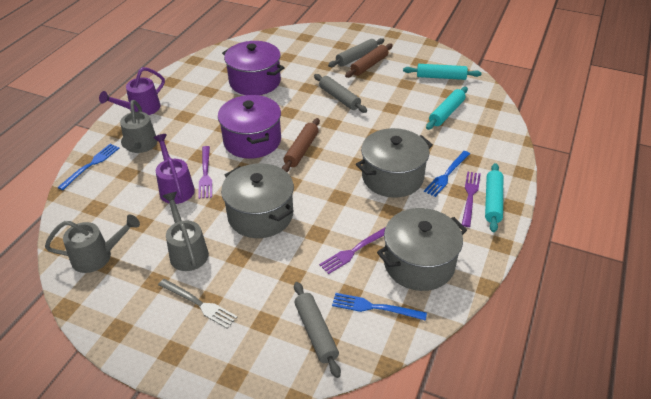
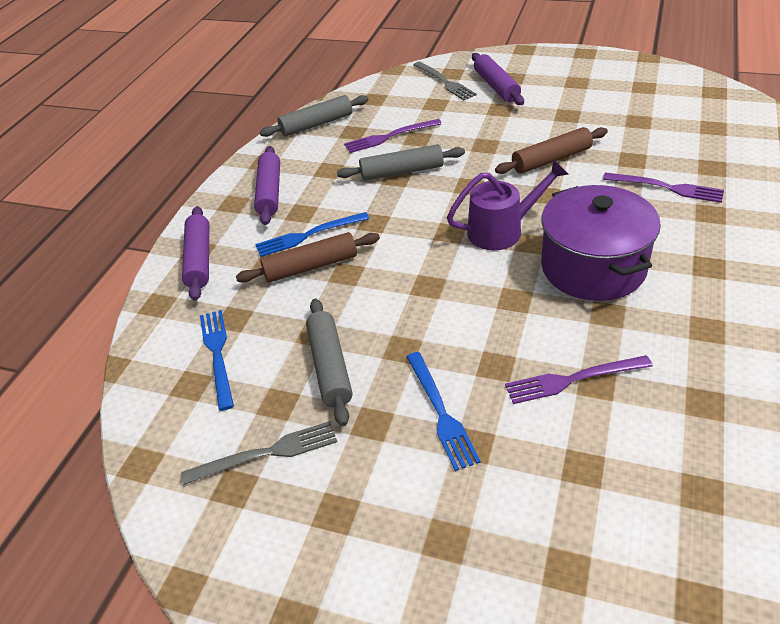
grey fork: 1 -> 2
grey pot: 3 -> 0
grey watering can: 3 -> 0
purple pot: 2 -> 1
purple rolling pin: 0 -> 3
purple watering can: 2 -> 1
turquoise rolling pin: 3 -> 0

